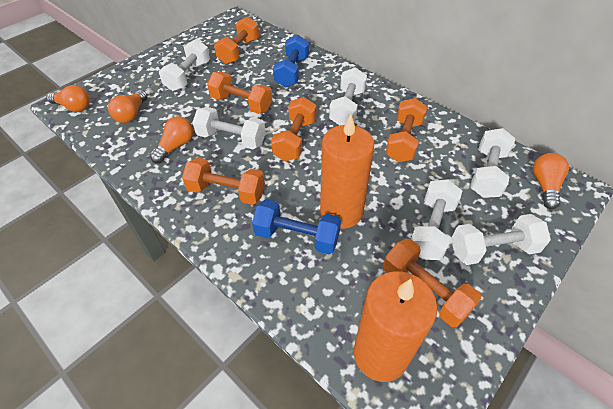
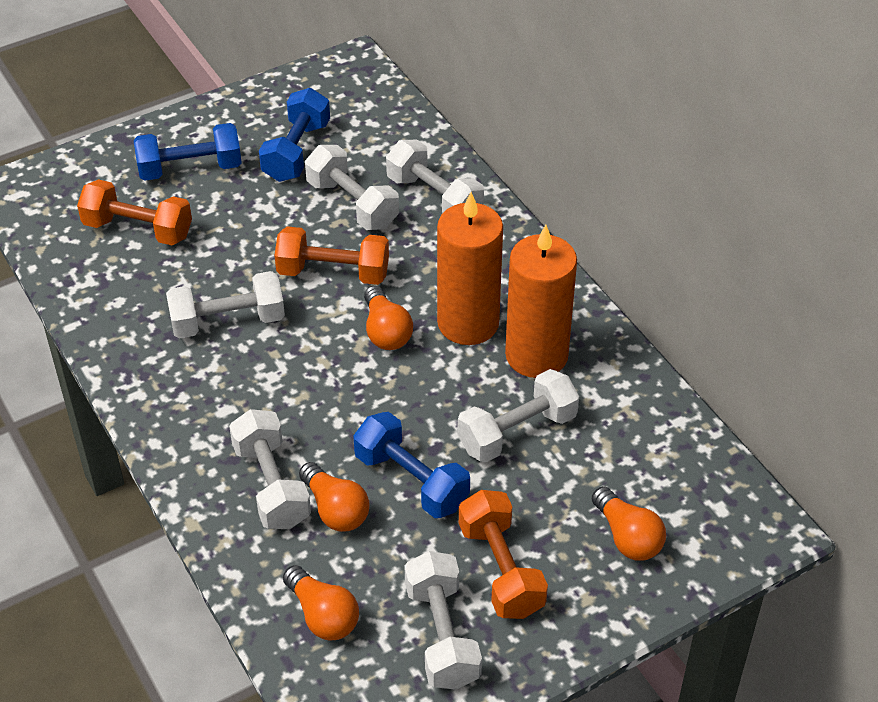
blue dumbbell: 2 -> 3
orange dumbbell: 6 -> 3

